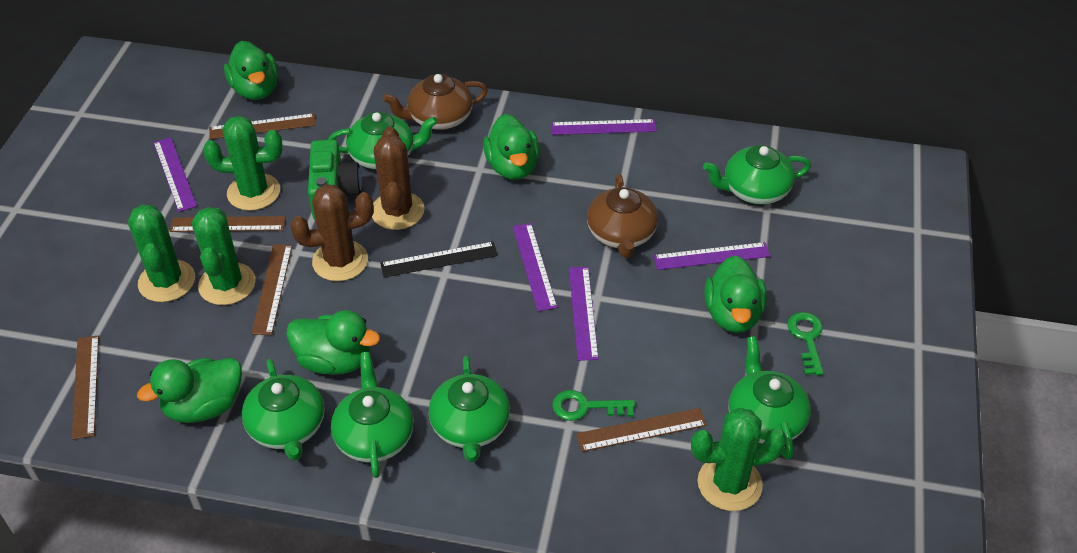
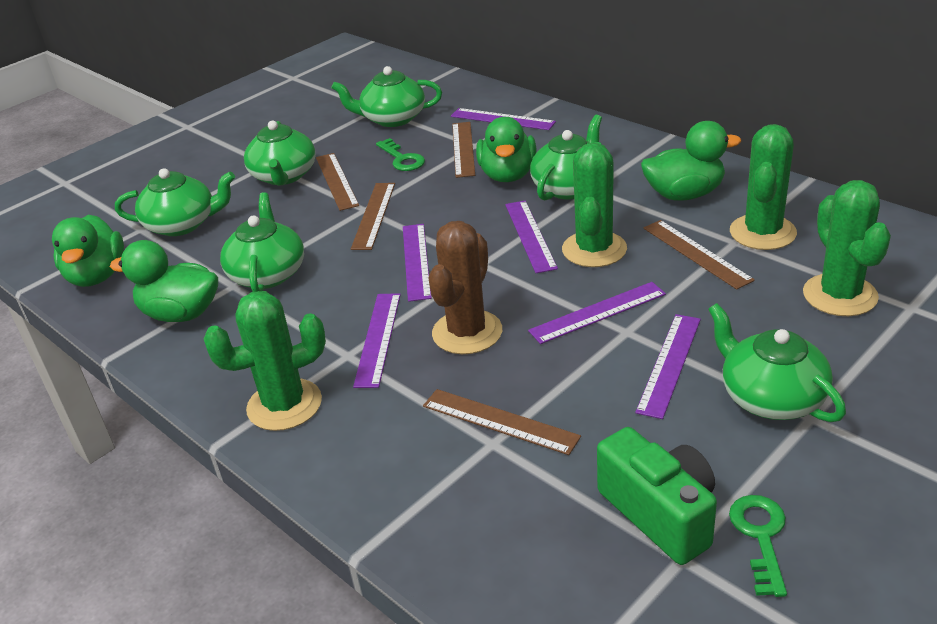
black ruler: 1 -> 0
brown cactus: 2 -> 1
brown teapot: 2 -> 0
green duck: 5 -> 4
purple ruler: 5 -> 6

